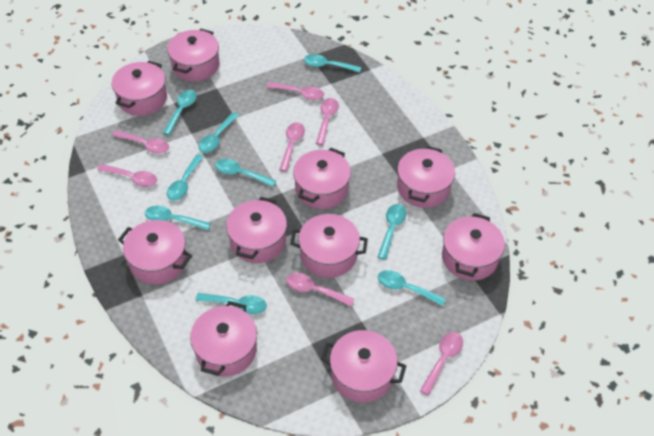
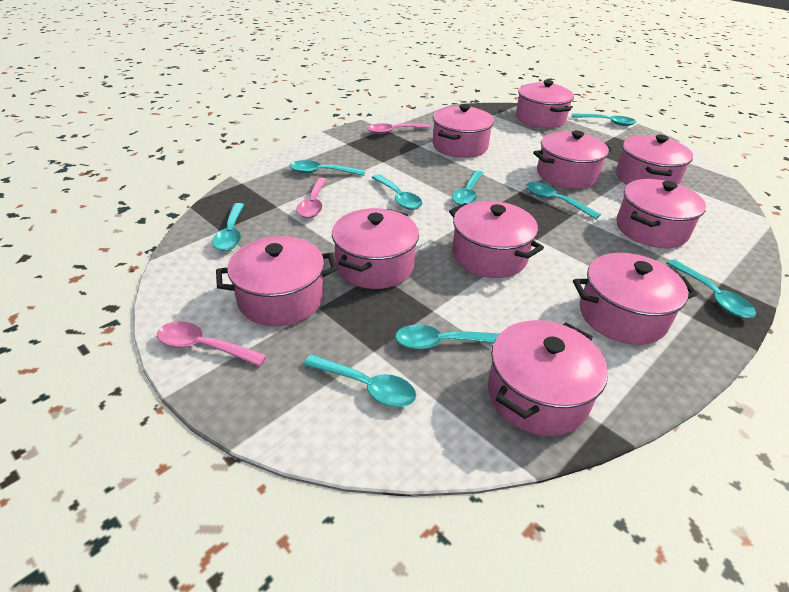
pink spoon: 7 -> 3

